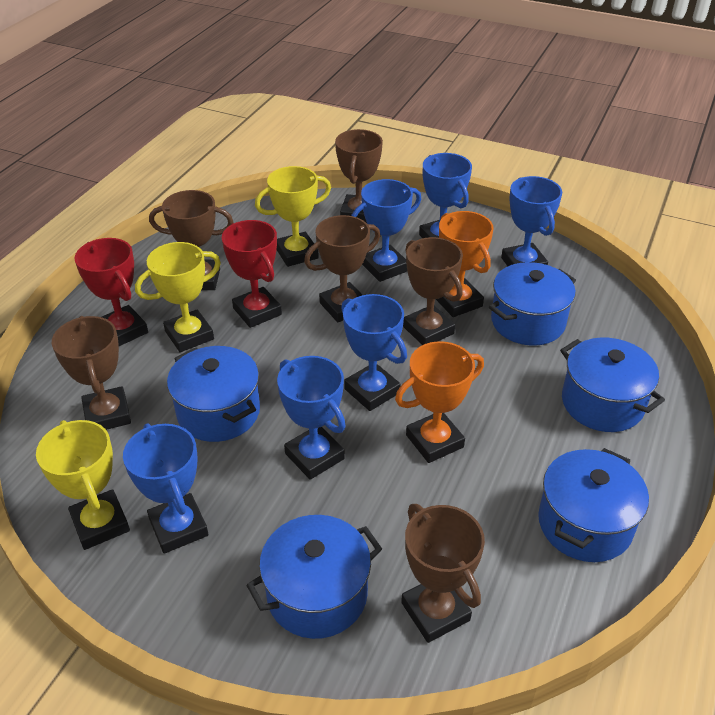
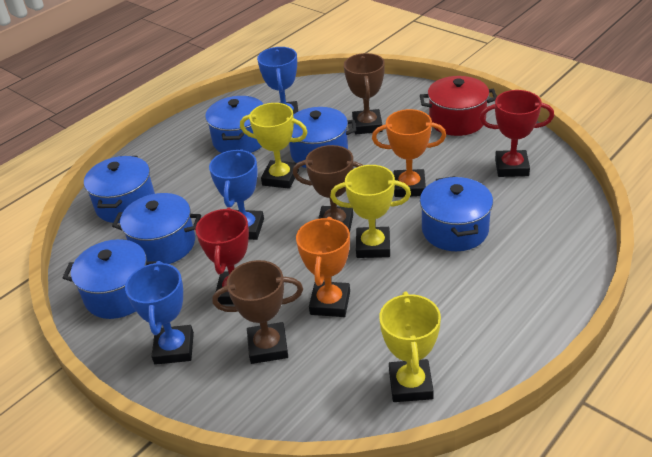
blue pot: 5 -> 6
blue trophy: 6 -> 3
brown trophy: 6 -> 3
red pot: 0 -> 1

